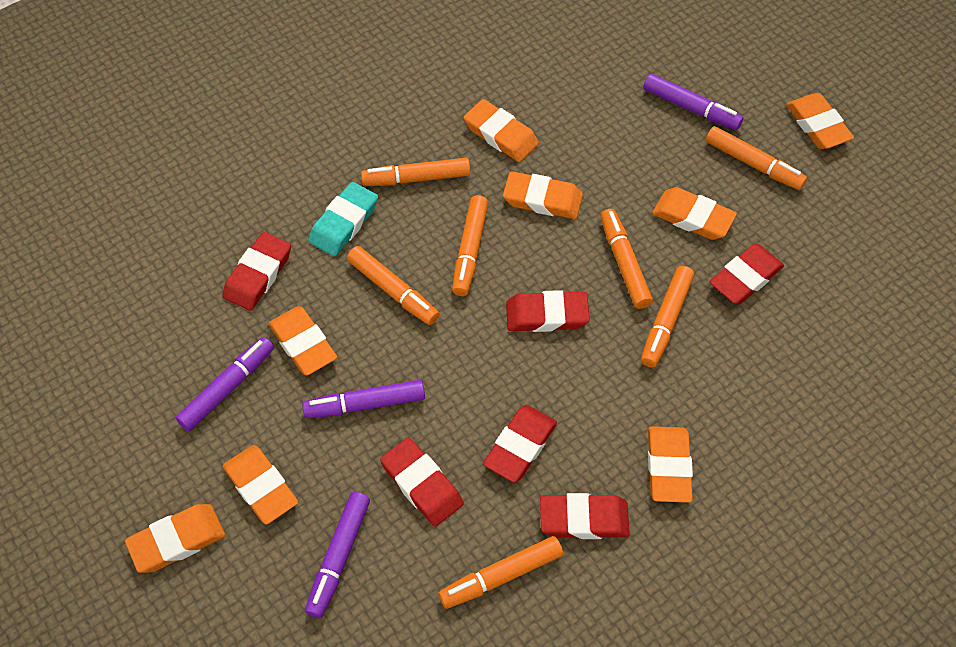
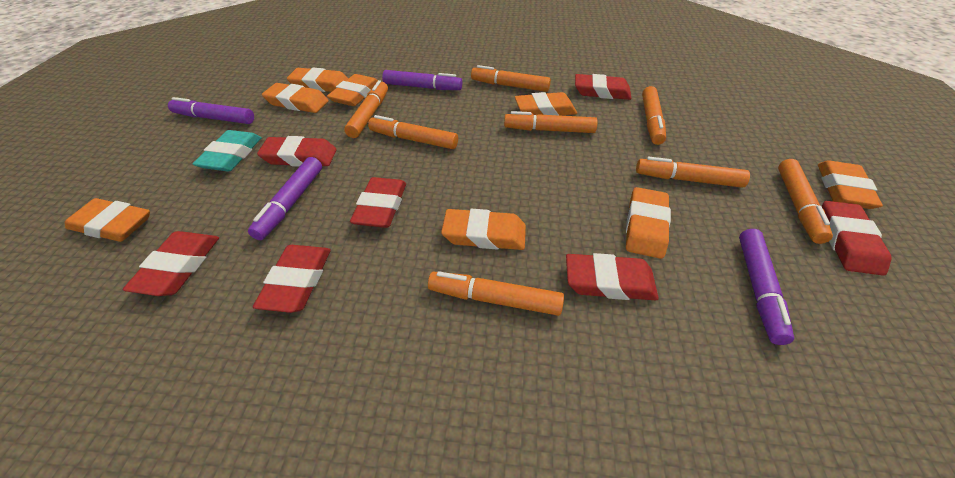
orange marker: 7 -> 8
red eraser: 6 -> 7

